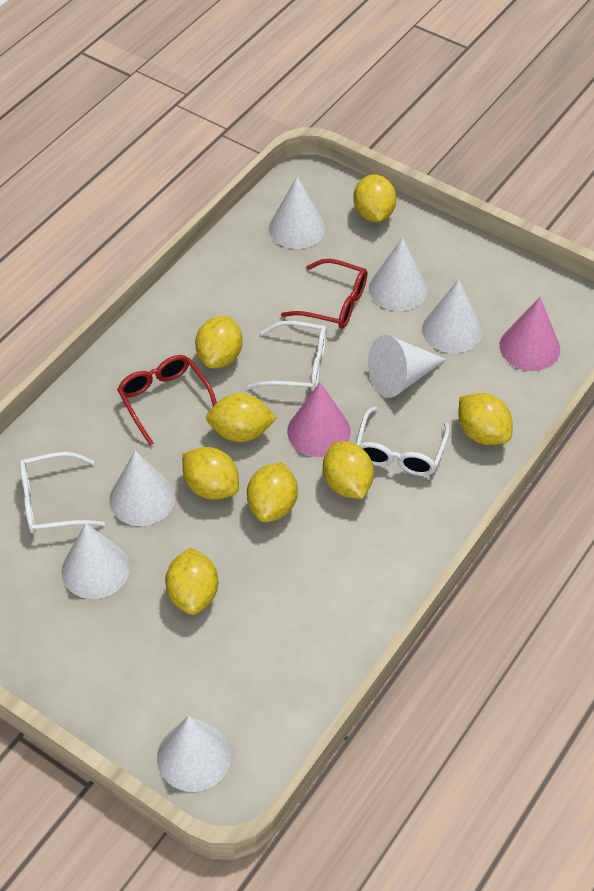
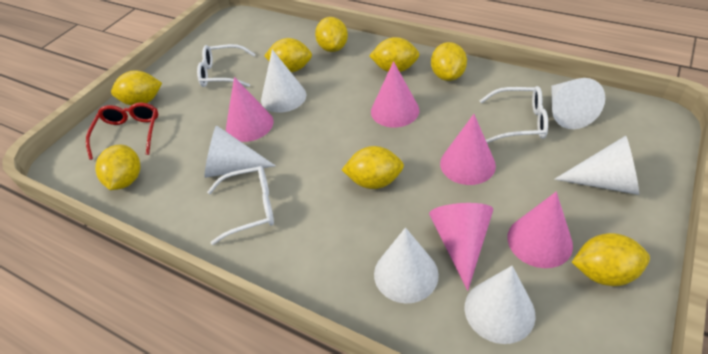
pink cone: 2 -> 5
red glasses: 2 -> 1
white cone: 7 -> 6

